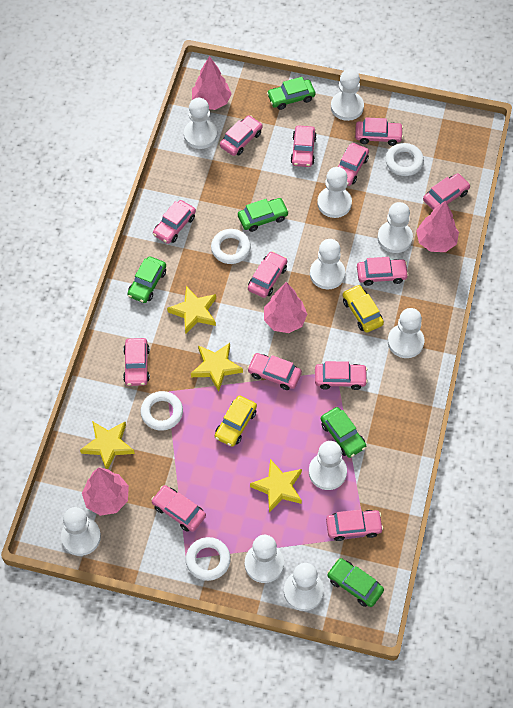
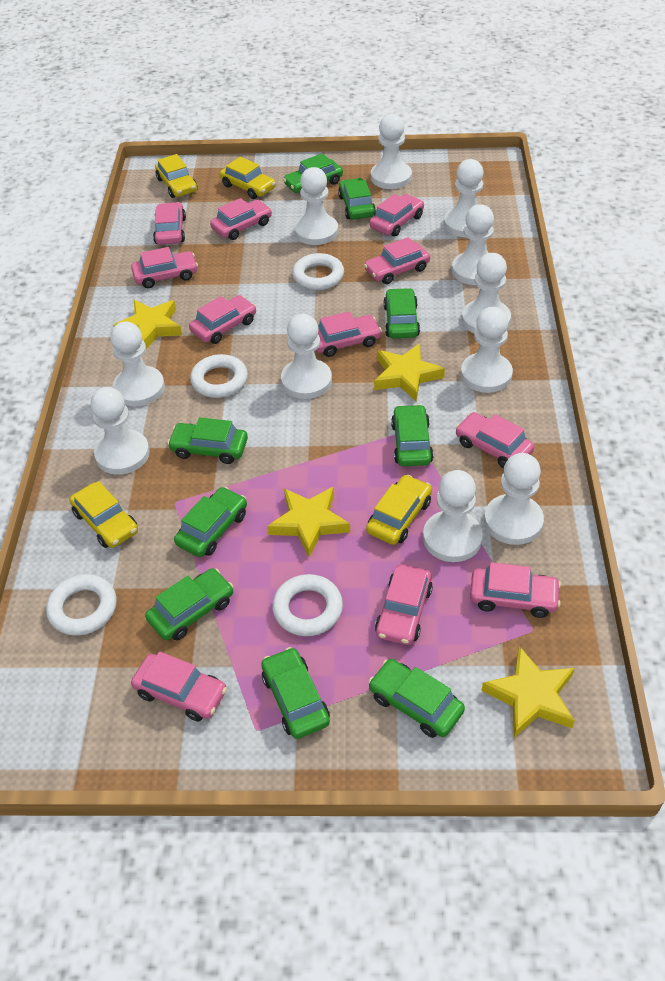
green car: 5 -> 9
pink car: 13 -> 11
pink tree: 4 -> 0
white pawn: 10 -> 11
yellow car: 2 -> 4

